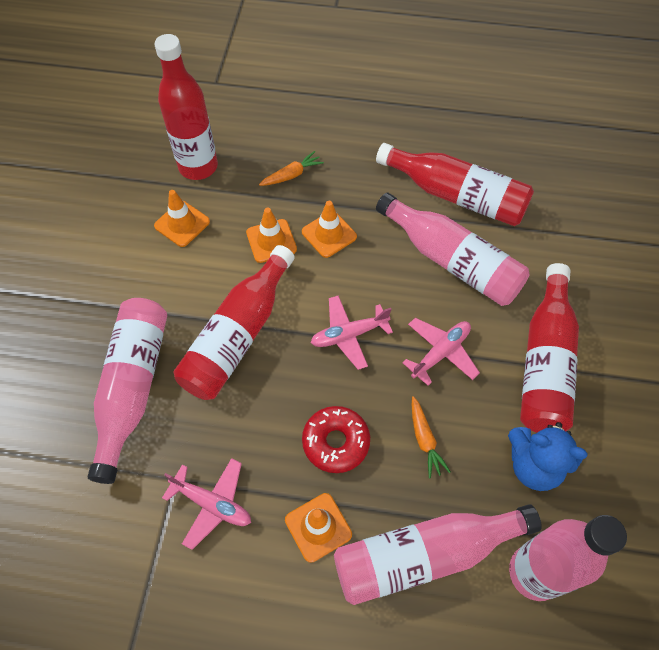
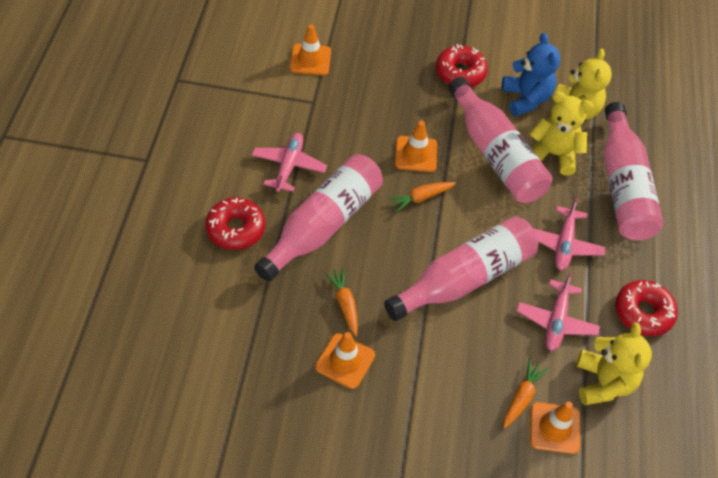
orange carrot: 2 -> 3
red bottle: 4 -> 0
red donut: 1 -> 3
yellow teddy bear: 0 -> 3

